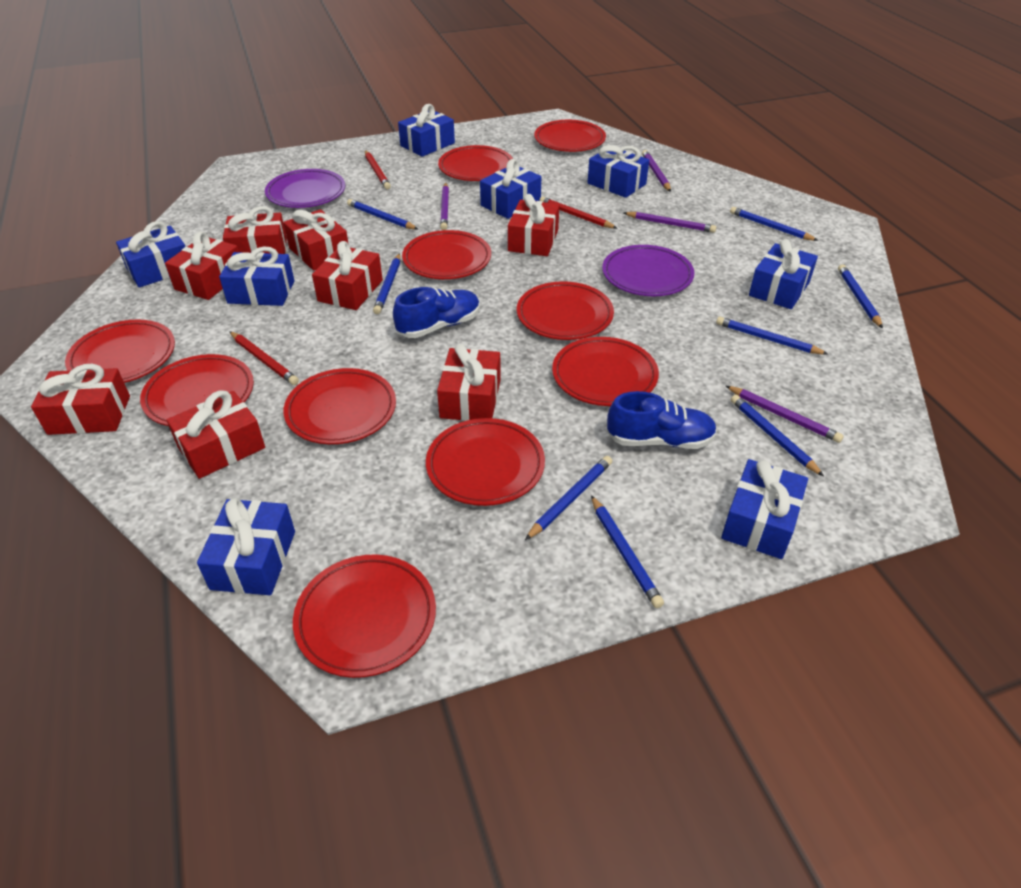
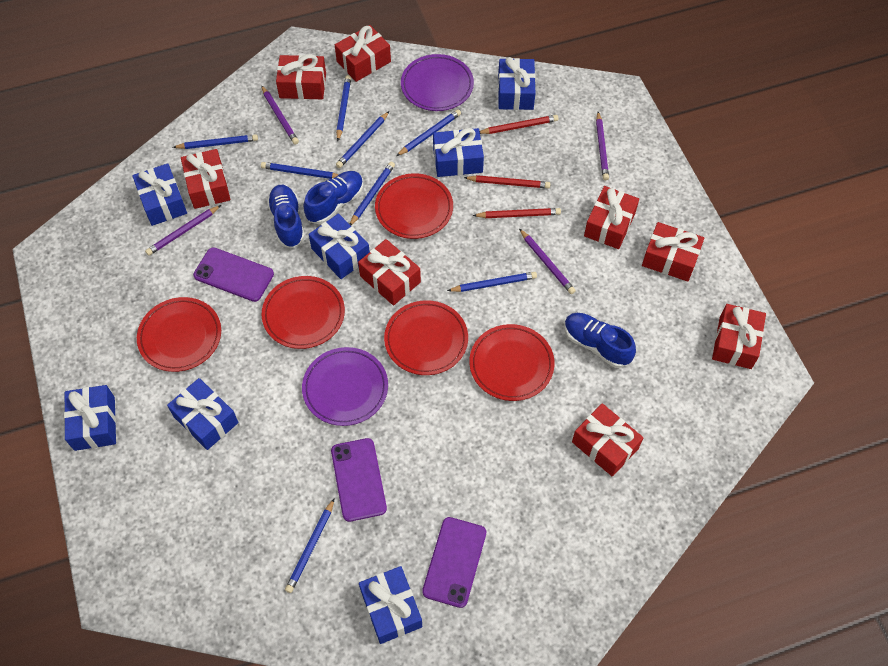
blue gift: 8 -> 7
blue shoe: 2 -> 3
purple phone: 0 -> 3
red plate: 10 -> 5

